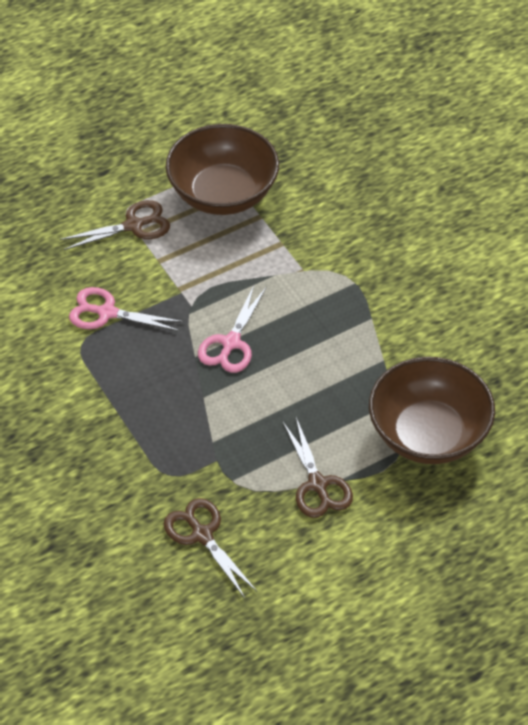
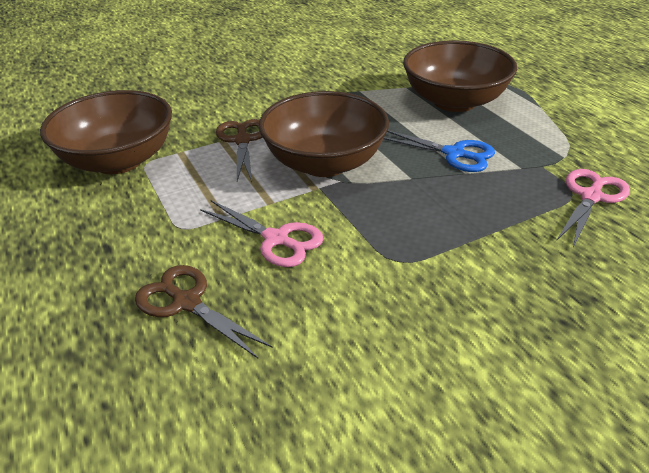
blue scissors: 0 -> 1
brown bowl: 2 -> 3
brown scissors: 3 -> 2

